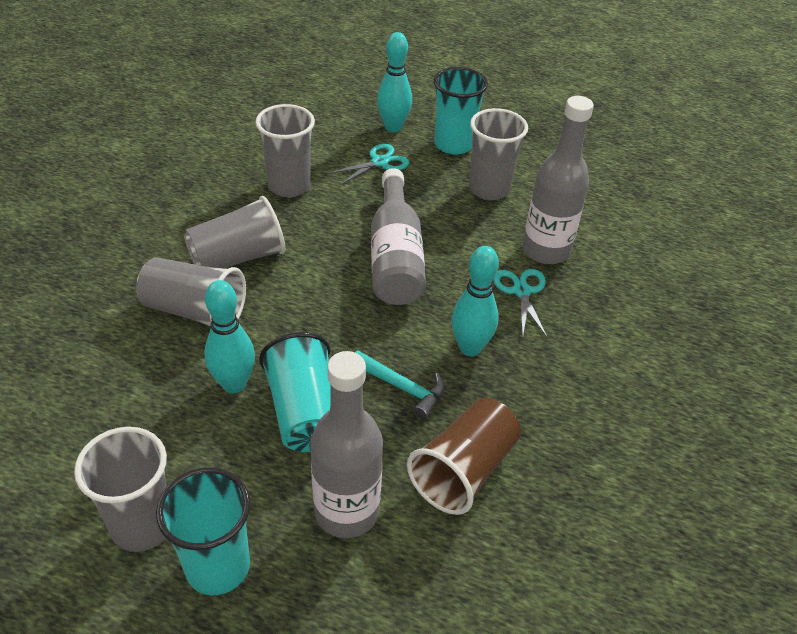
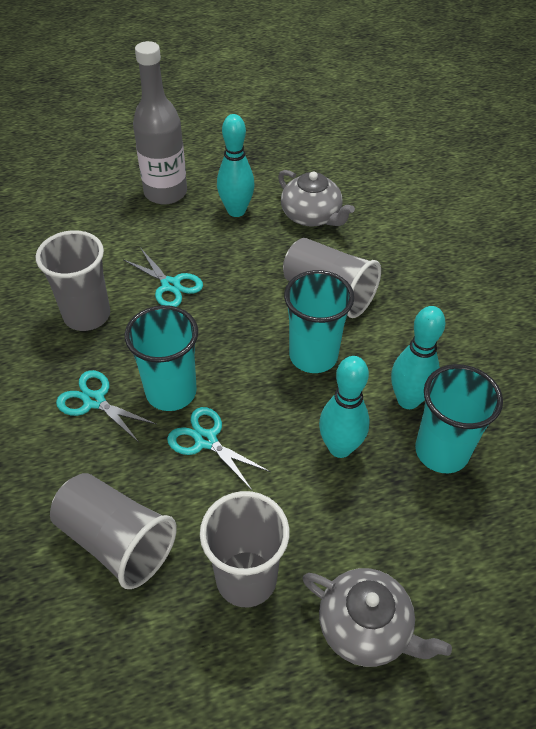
brown cup: 1 -> 0
grey bottle: 3 -> 1
grey cup: 5 -> 4
grey teapot: 0 -> 2
turquoise hammer: 1 -> 0
turquoise scissors: 2 -> 3

